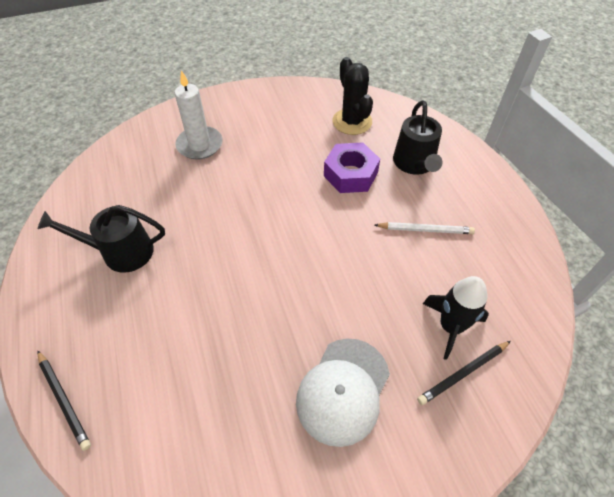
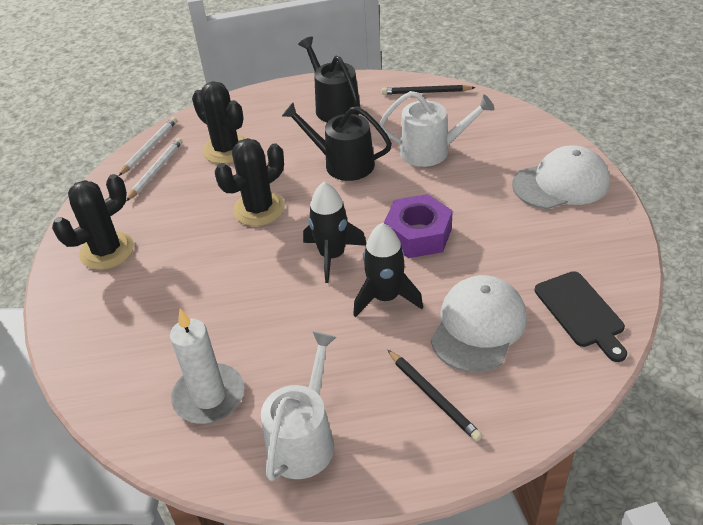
black cactus: 1 -> 3
black cutting board: 0 -> 1
black rocket: 1 -> 2
white cap: 1 -> 2
white pencil: 1 -> 2
white watering can: 0 -> 2

